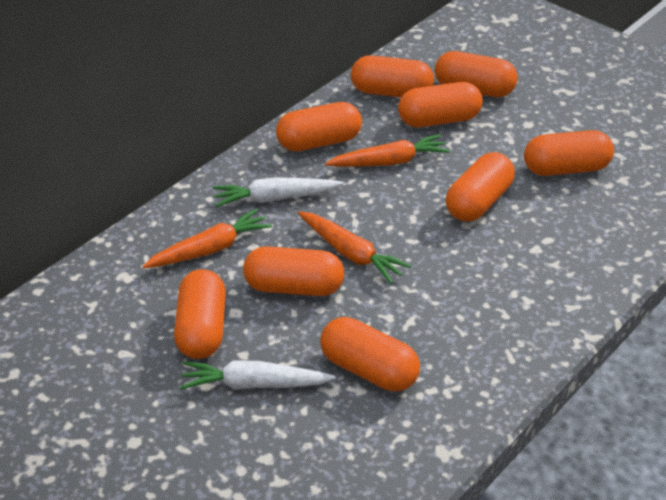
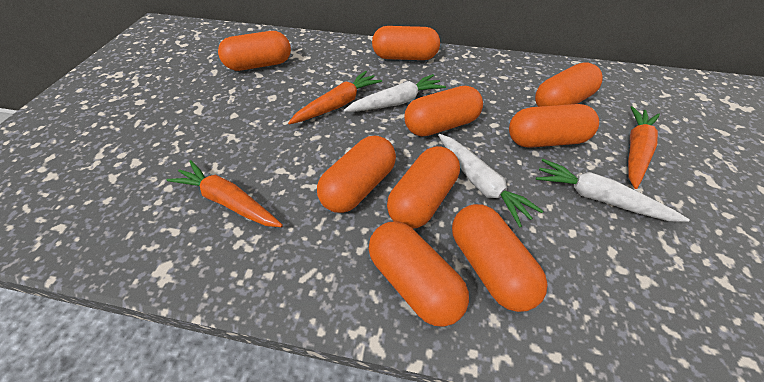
white carrot: 2 -> 3

